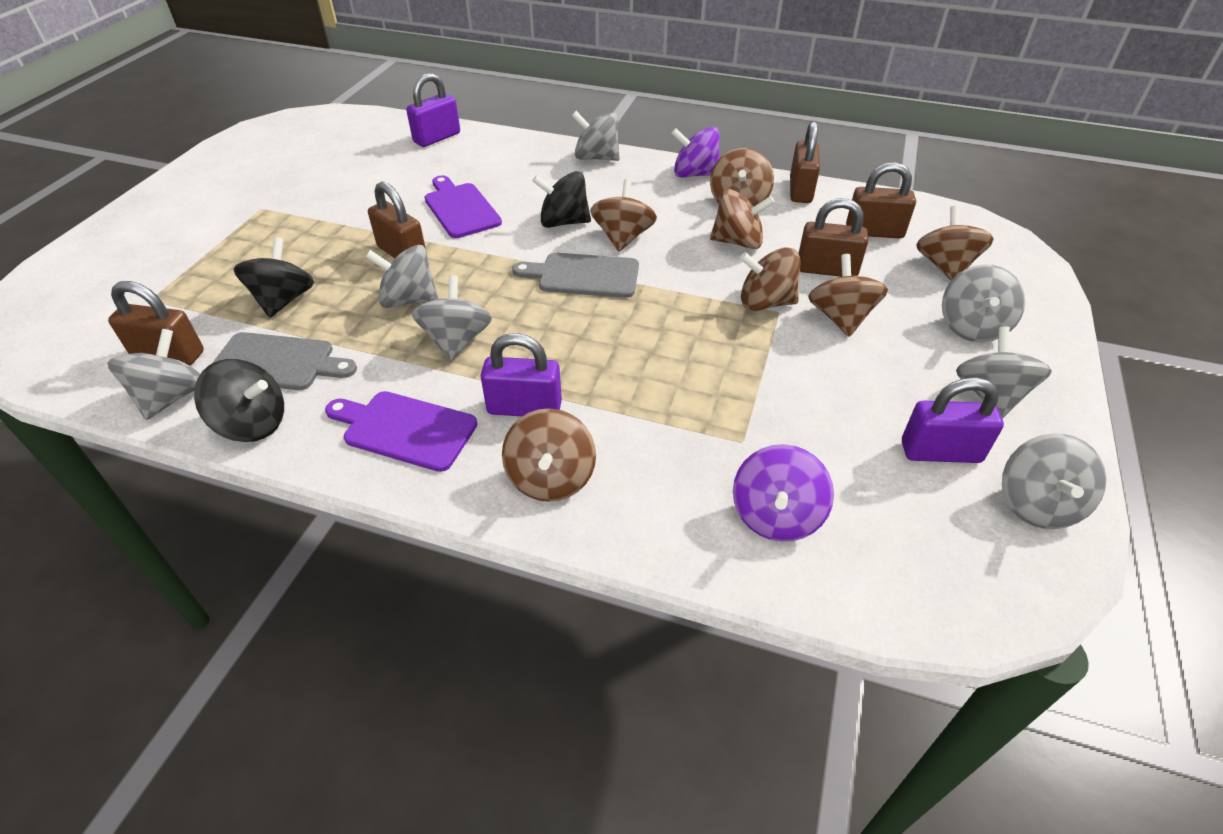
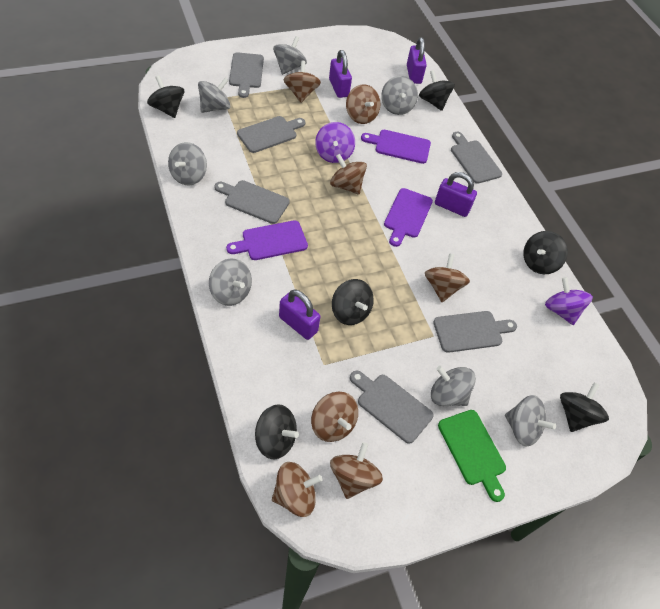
black spinning top: 3 -> 6
brown padlock: 5 -> 0
green cutting board: 0 -> 1
grey cutting board: 2 -> 6
purple cutting board: 2 -> 3
purple padlock: 3 -> 4

